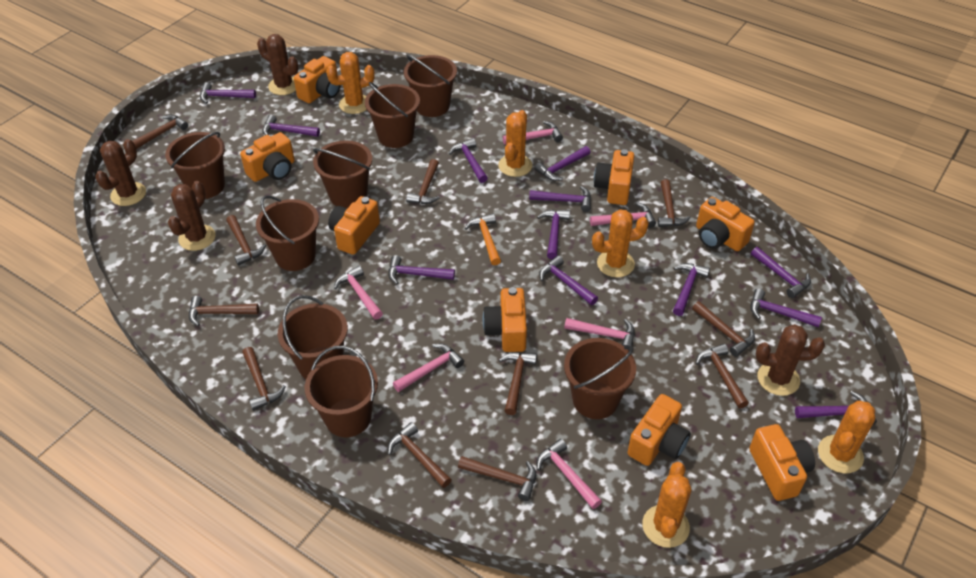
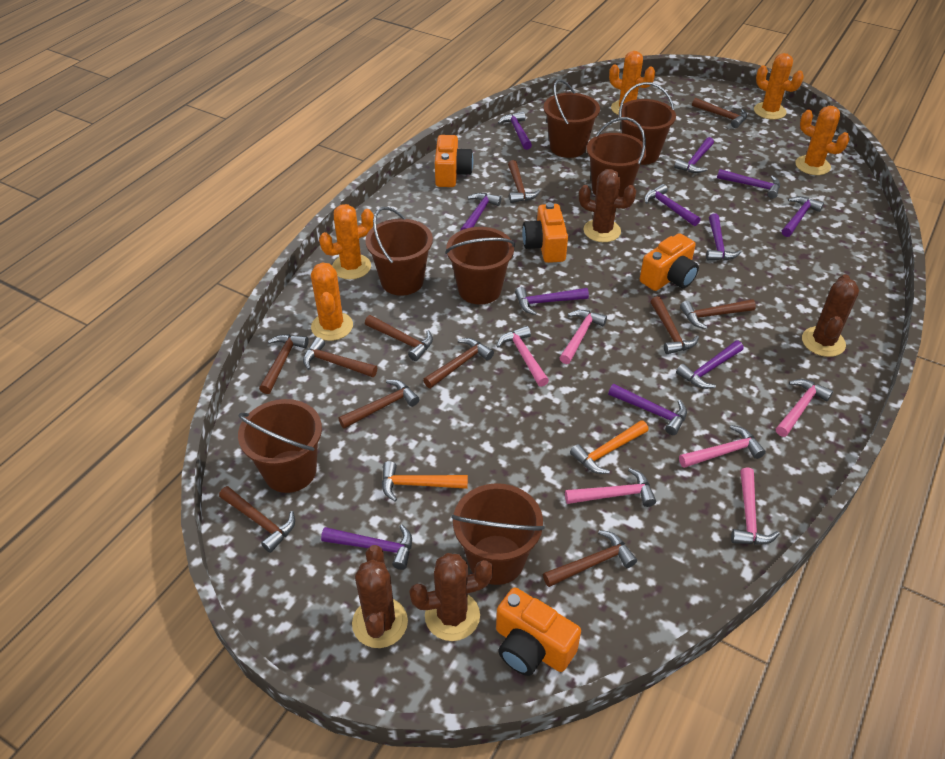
brown bucket: 8 -> 7
orange camera: 8 -> 4
orange hammer: 1 -> 2
purple hammer: 12 -> 11

